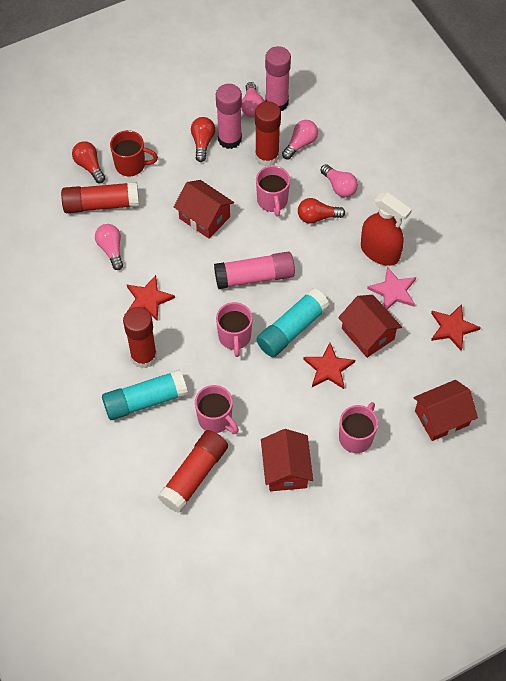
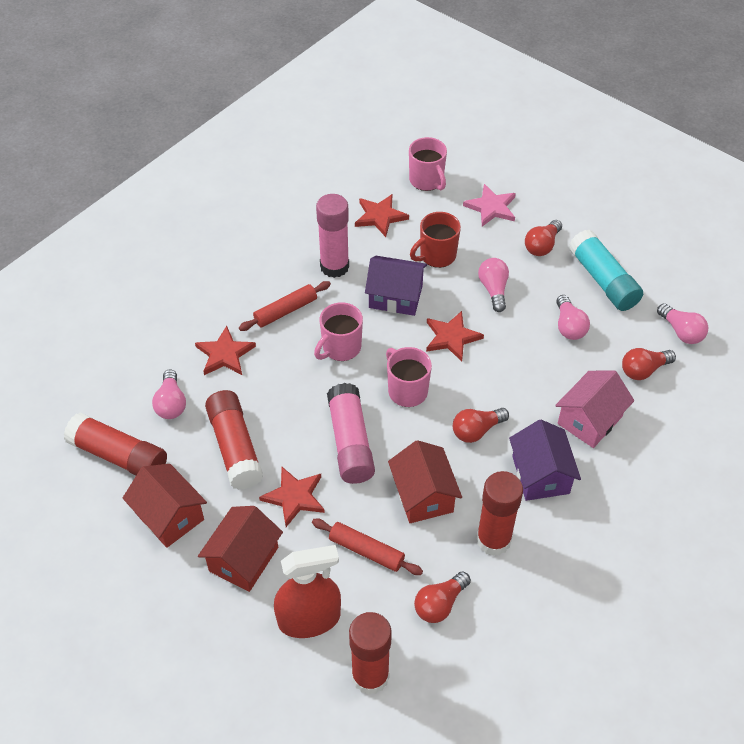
pink glue stick: 3 -> 2
pink house: 0 -> 1
pink mug: 4 -> 3
purple house: 0 -> 2
red house: 4 -> 3
red light bulb: 3 -> 4
red rolling pin: 0 -> 2
red star: 3 -> 4
turquoise glue stick: 2 -> 1

